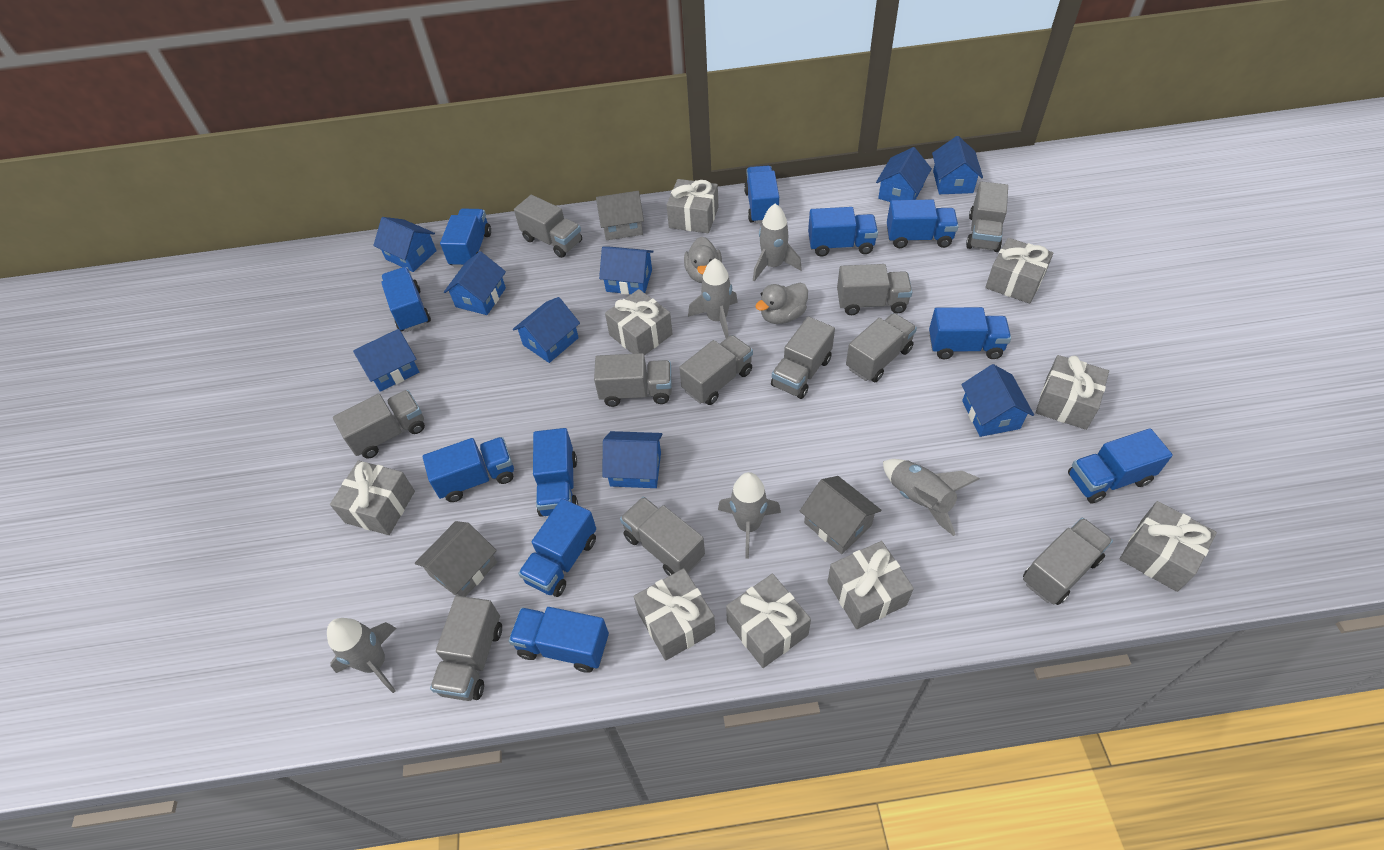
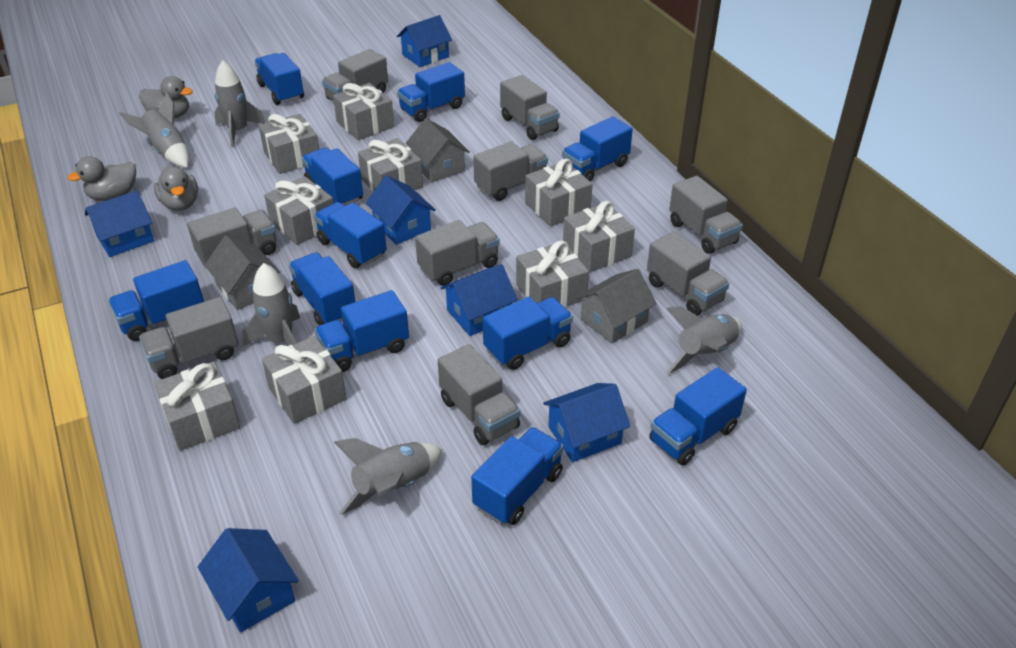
blue house: 9 -> 6
grey duck: 2 -> 3
grey truck: 11 -> 9

